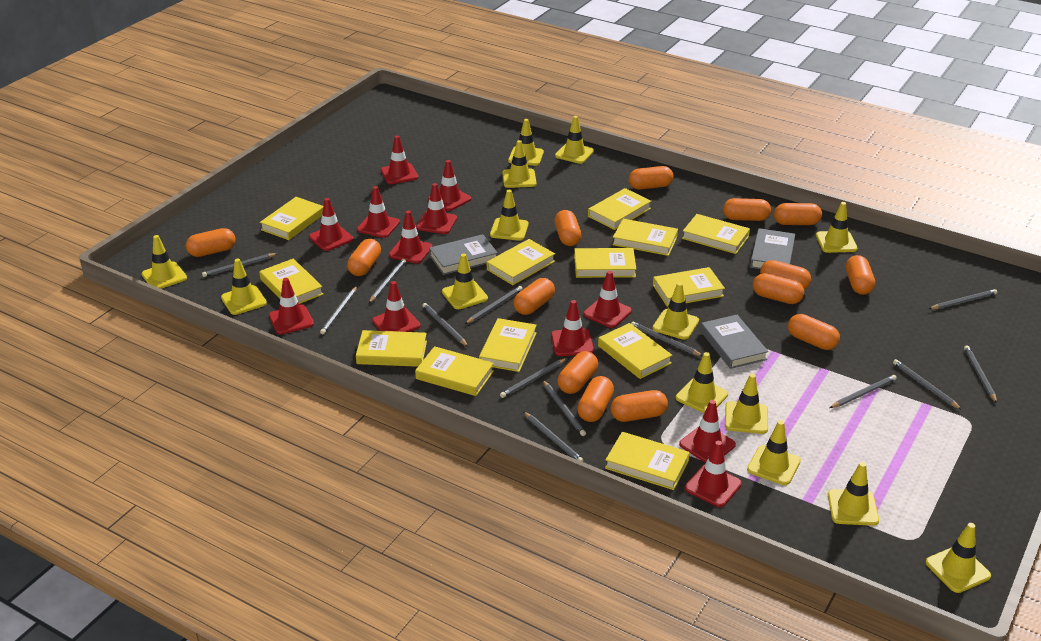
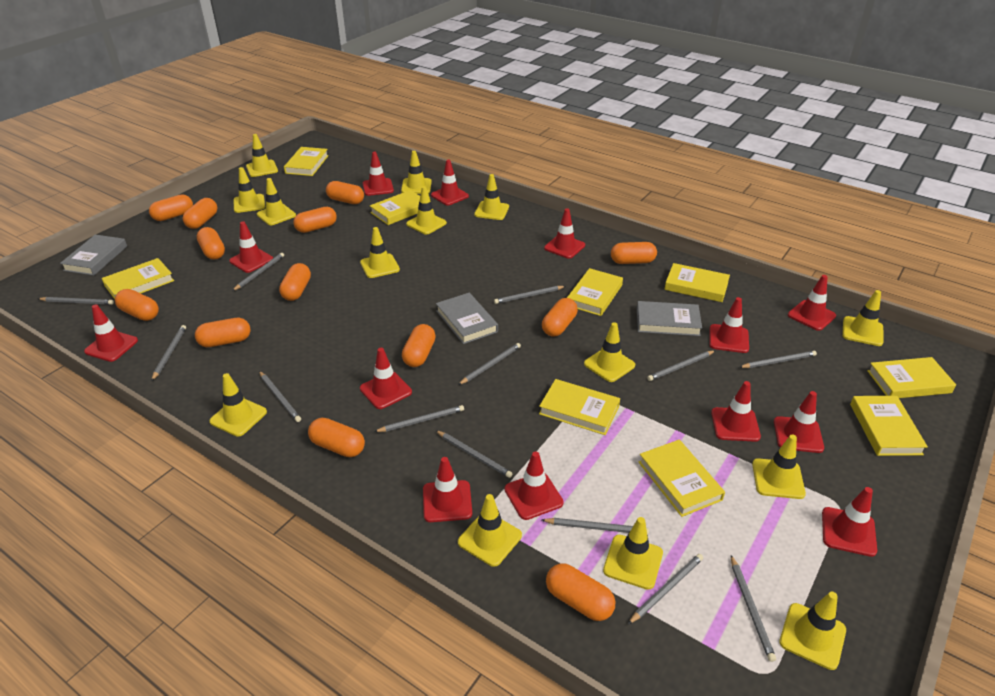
orange capsule: 14 -> 13
red traffic cone: 12 -> 13
yellow book: 13 -> 9

